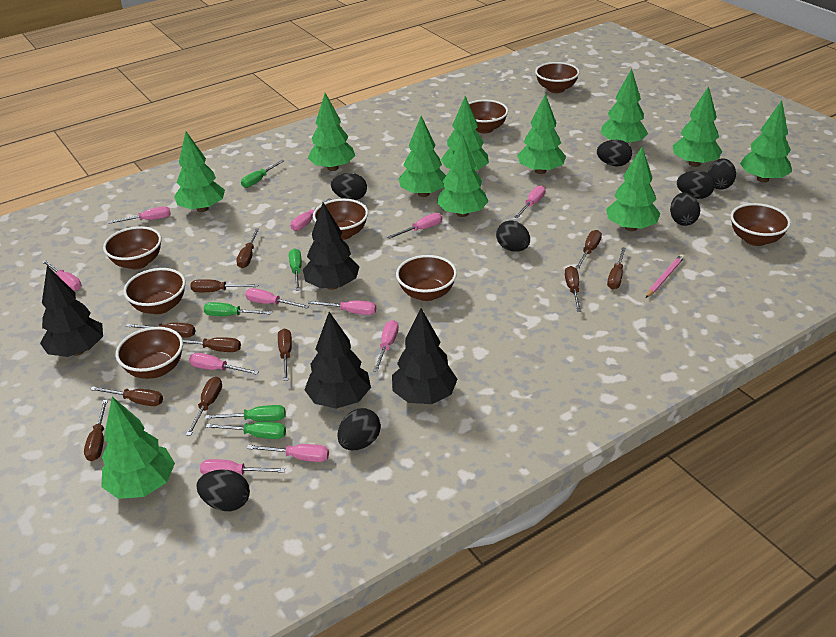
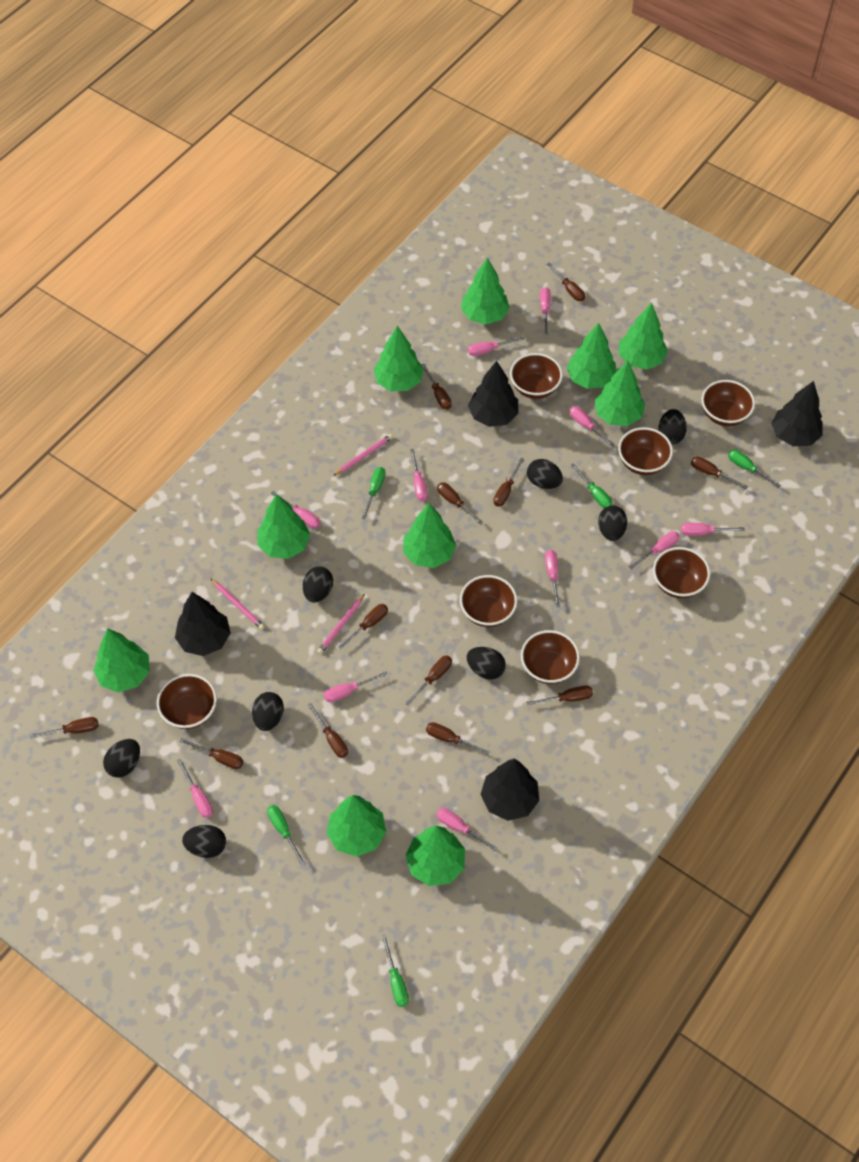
brown bowl: 8 -> 7
brown screwdriver: 11 -> 12
green tree: 11 -> 10
pink pencil: 1 -> 3

